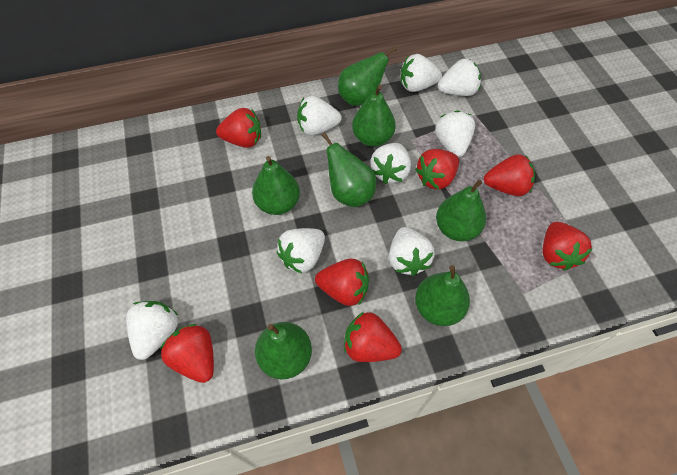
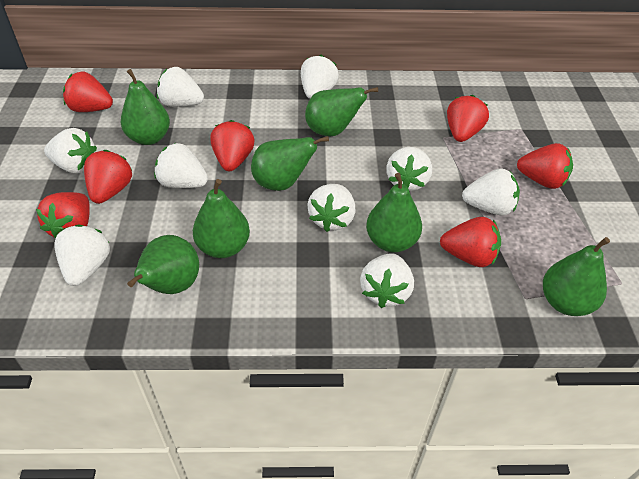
white strawberry: 8 -> 9

